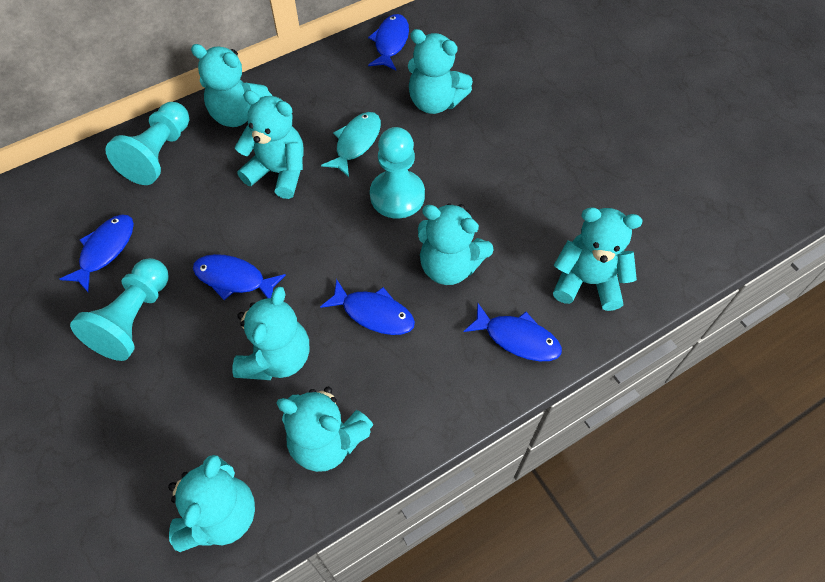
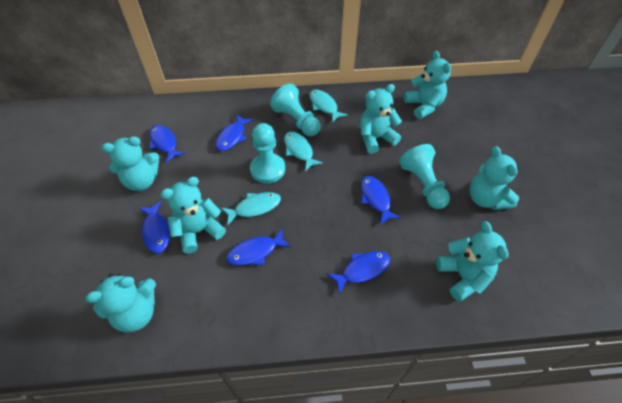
blue fish: 5 -> 6
turquoise fish: 1 -> 3
turquoise teddy bear: 8 -> 7

